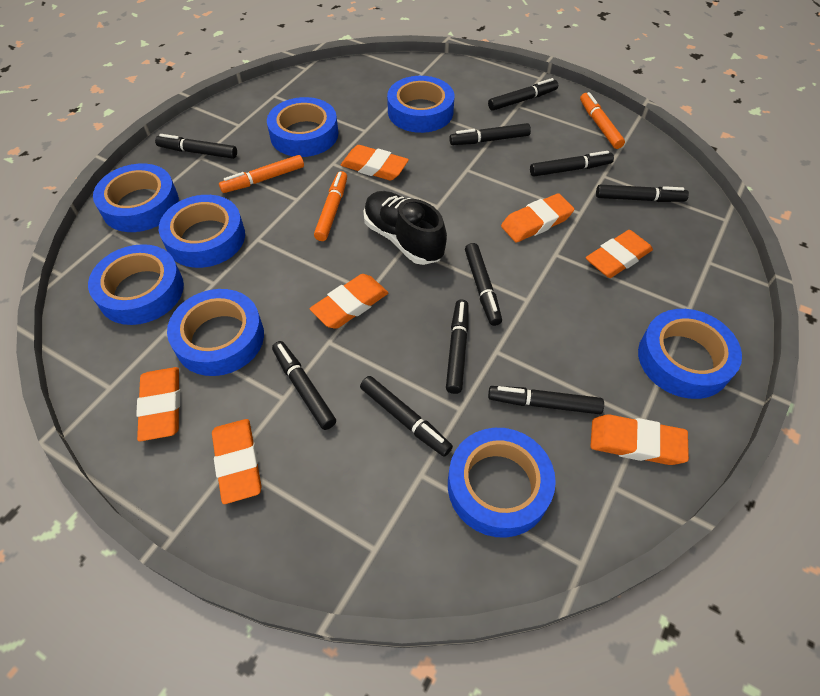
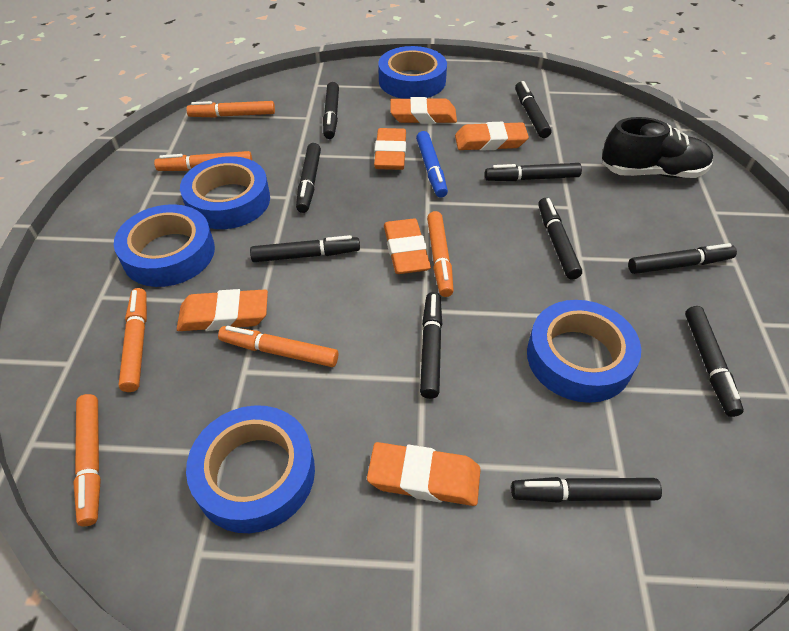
blue marker: 0 -> 1
blue tape: 8 -> 5
orange eraser: 7 -> 6
orange marker: 3 -> 6

